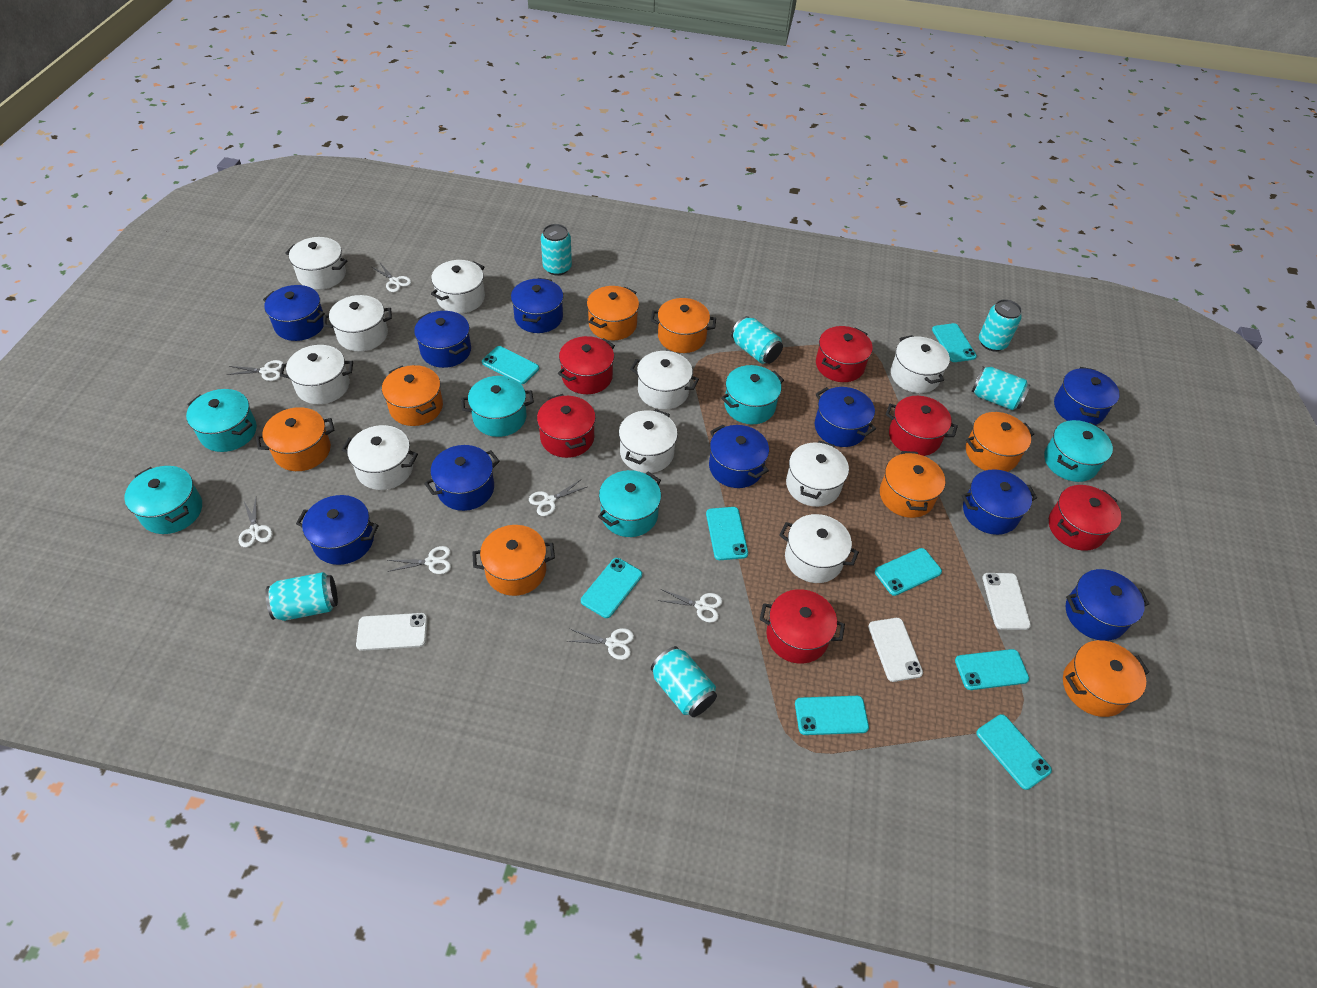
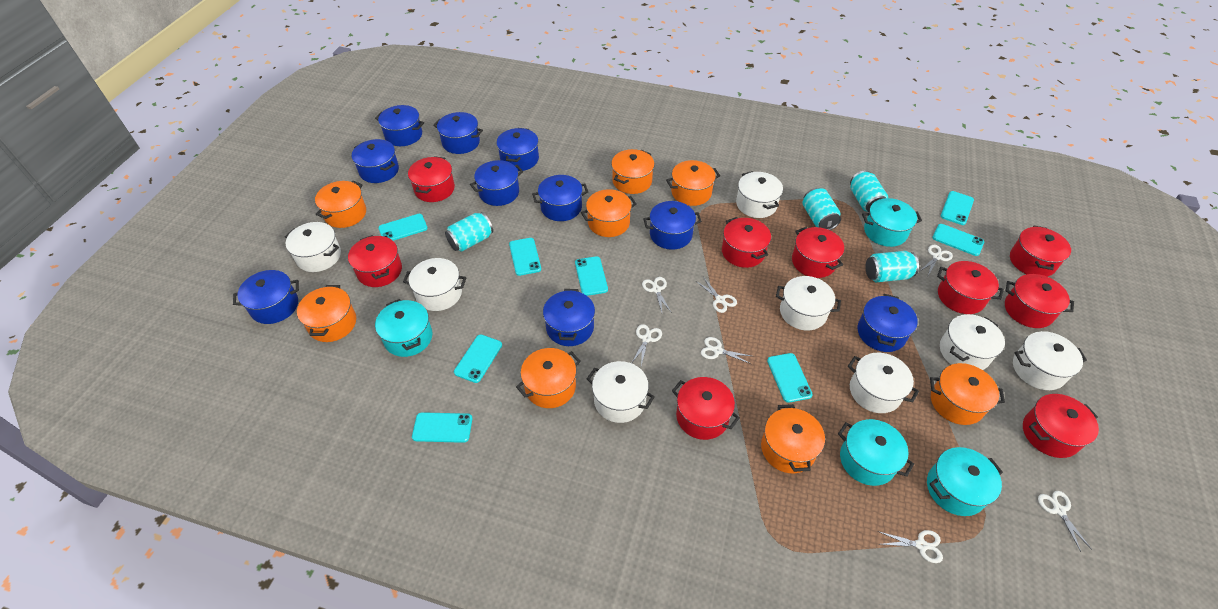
red pot: 6 -> 9
turquoise can: 6 -> 4
turquoise pot: 6 -> 4
white phone: 3 -> 0
white pot: 10 -> 8

